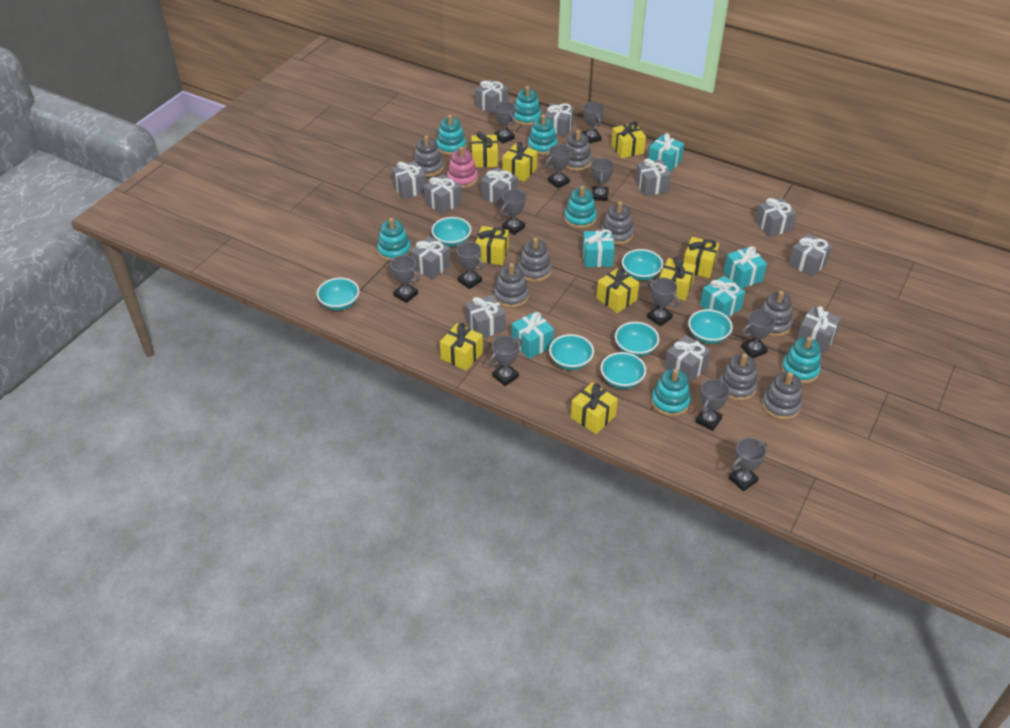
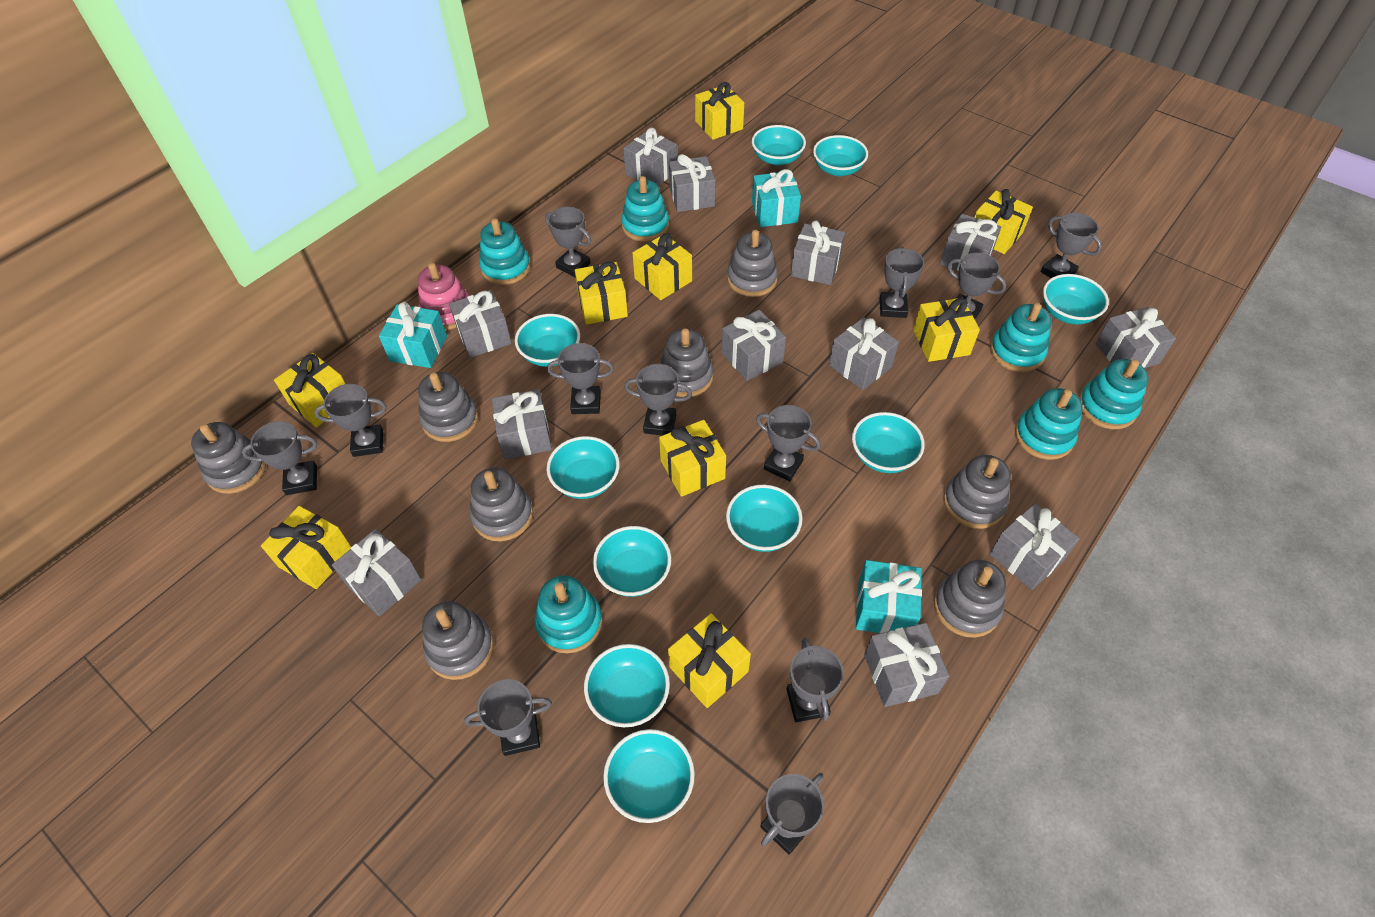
turquoise bowl: 7 -> 10
turquoise gift: 5 -> 3
turquoise stacking toy: 7 -> 6

